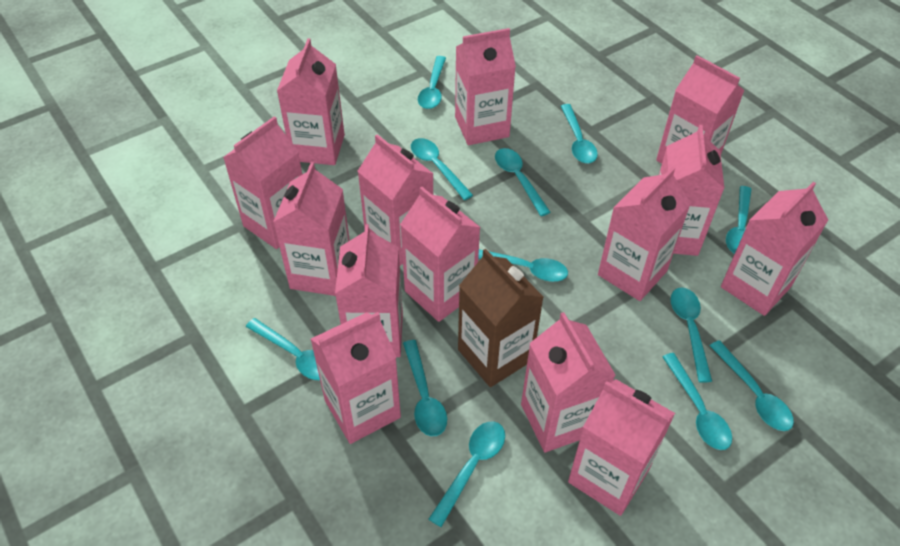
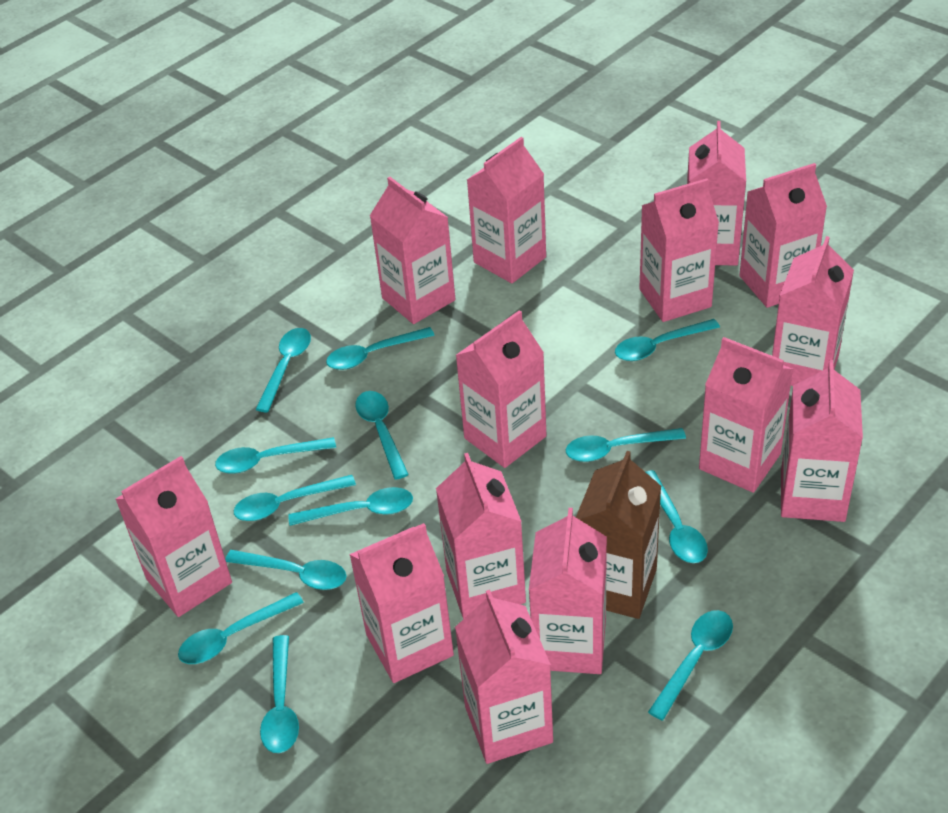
turquoise spoon: 12 -> 13

